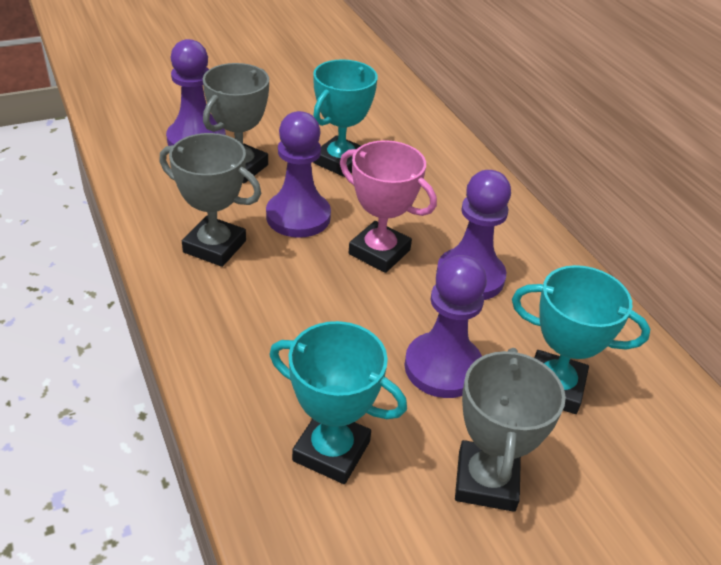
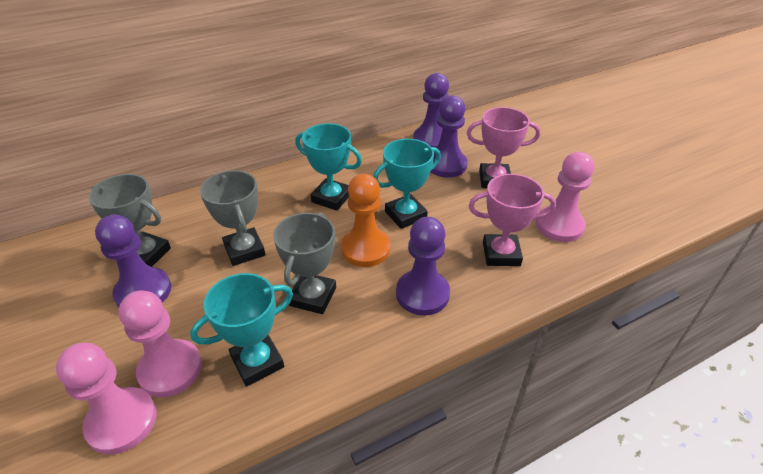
orange pawn: 0 -> 1
pink pawn: 0 -> 3
pink trophy: 1 -> 2

